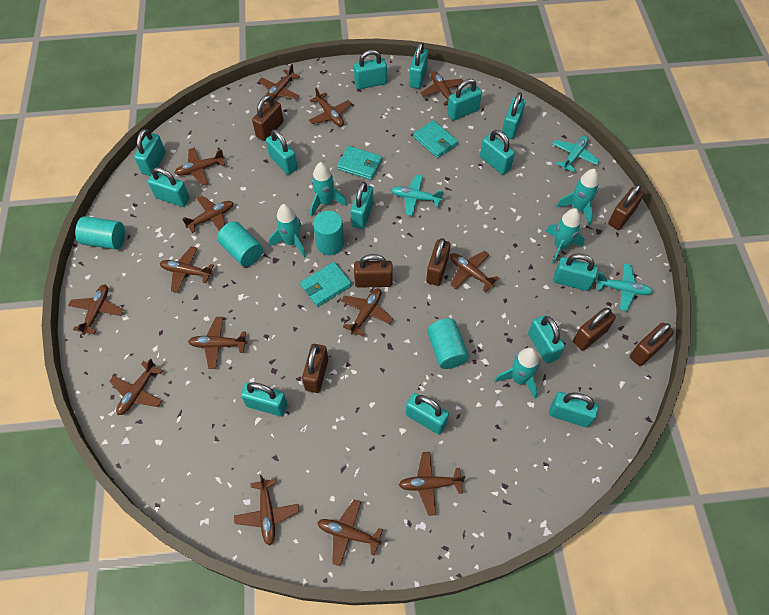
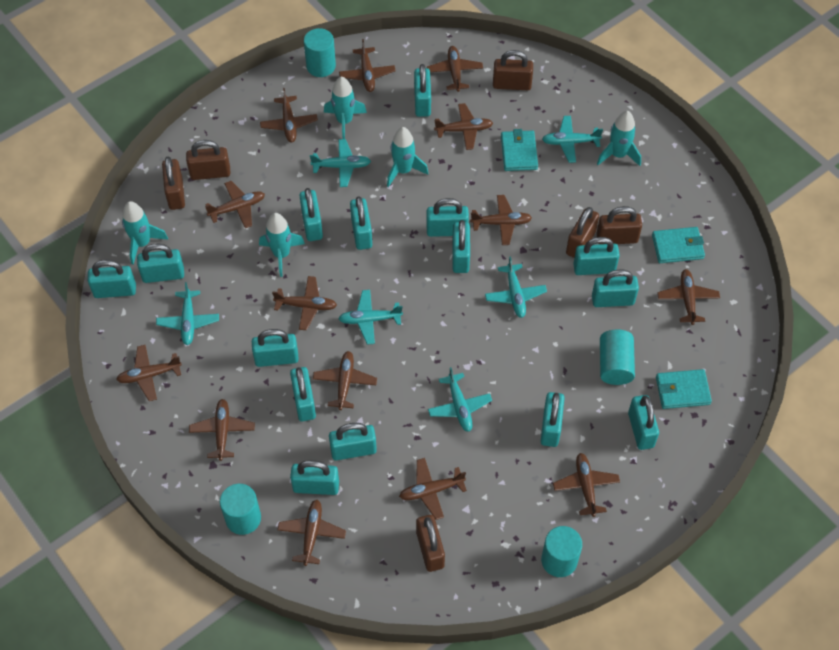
brown padlock: 7 -> 6
turquoise padlock: 14 -> 15
turquoise plane: 3 -> 6

